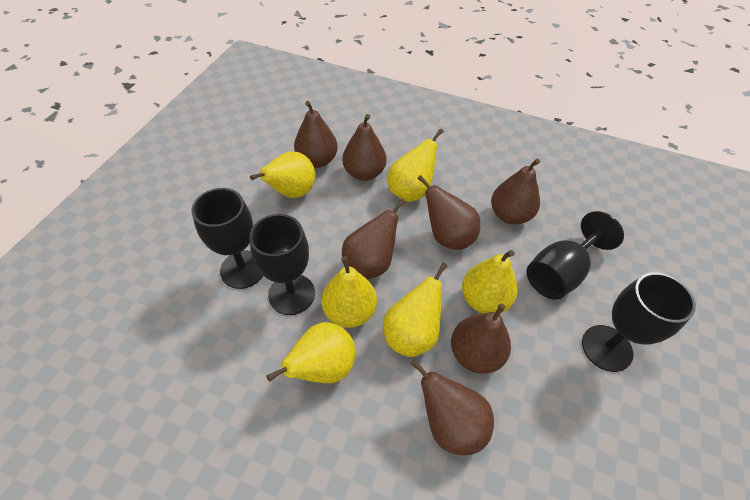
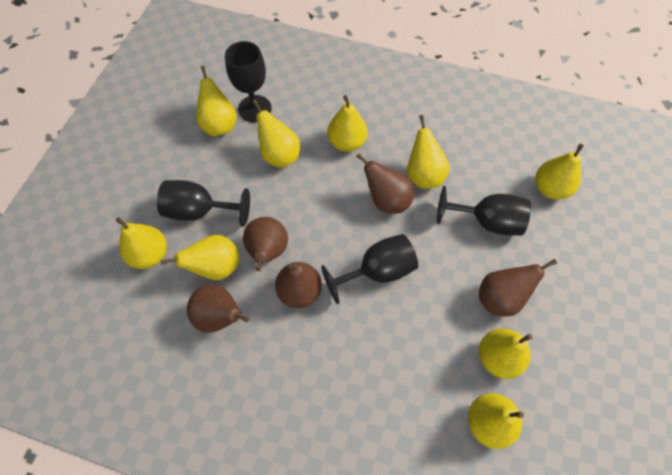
brown pear: 7 -> 5
yellow pear: 6 -> 9

